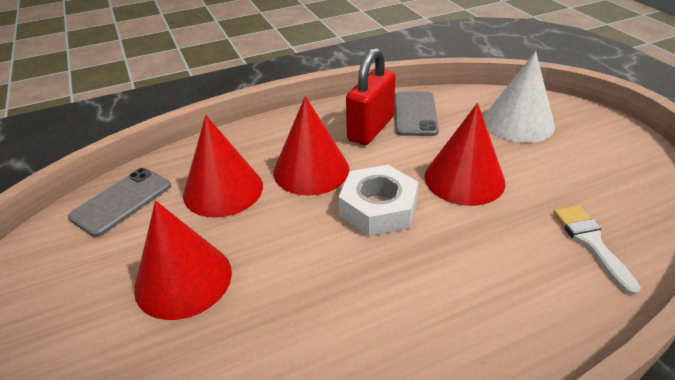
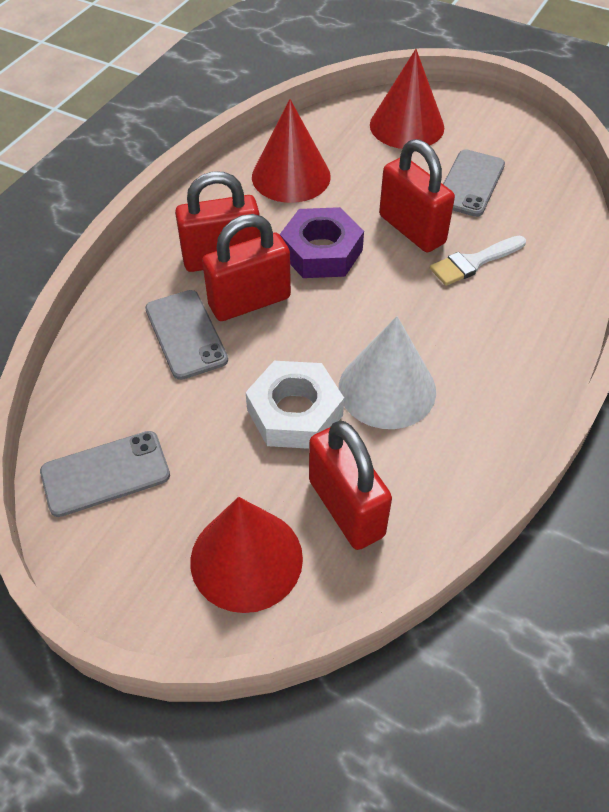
grey phone: 2 -> 3
purple nut: 0 -> 1
red cone: 4 -> 3
red padlock: 1 -> 4

